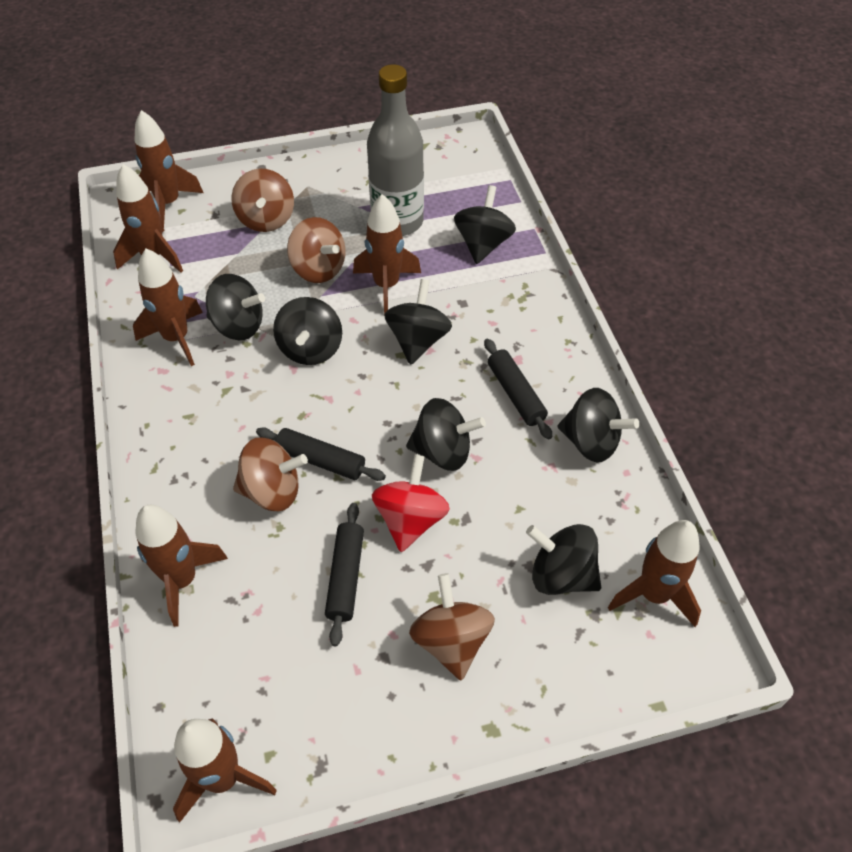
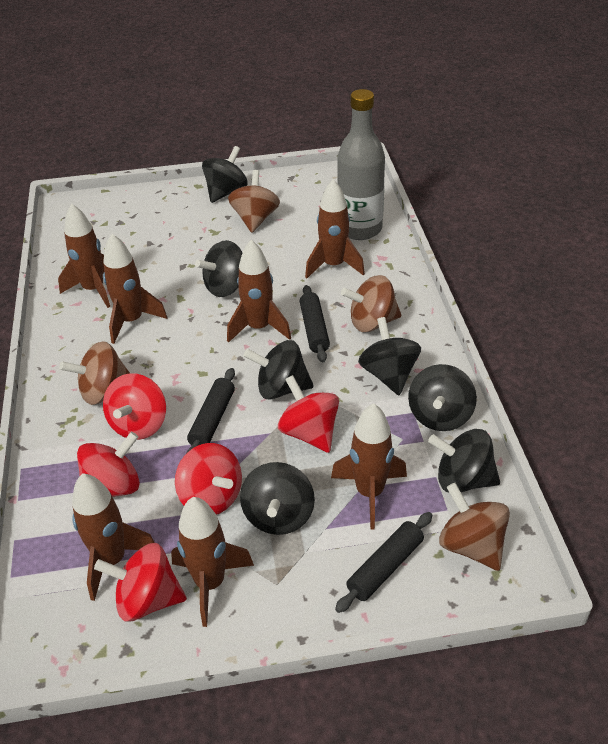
red spinning top: 1 -> 5

